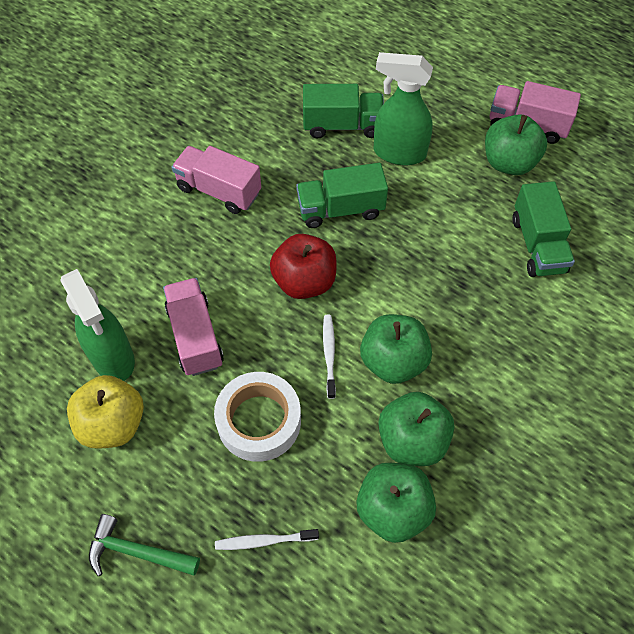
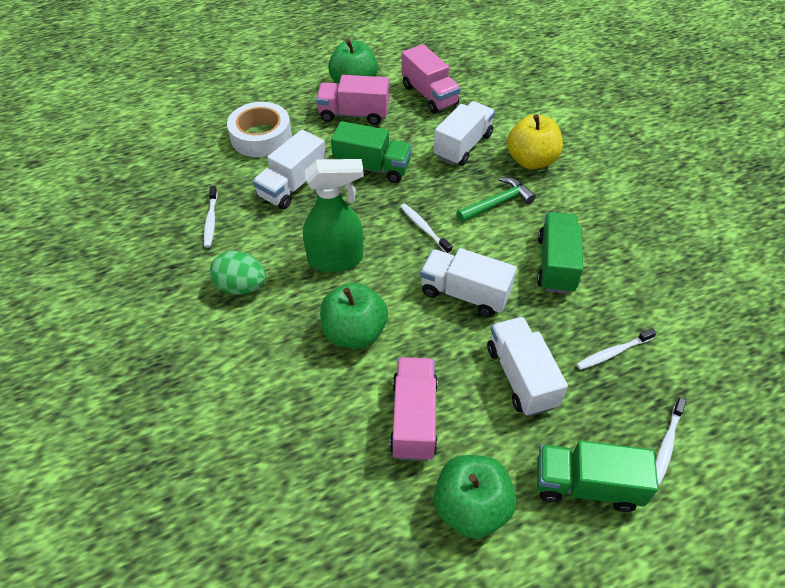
green apple: 4 -> 3
green egg: 0 -> 1
green spray bottle: 2 -> 1
red apple: 1 -> 0
white toothbrush: 2 -> 4
white truck: 0 -> 4

